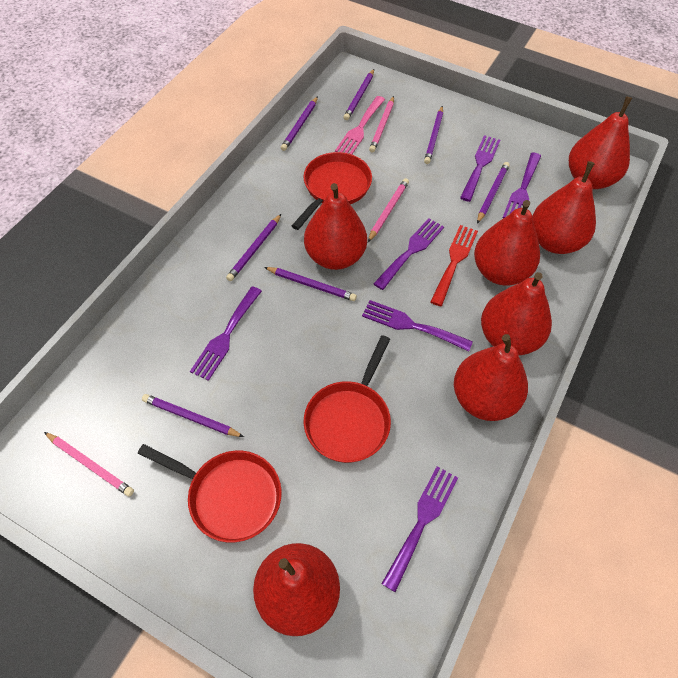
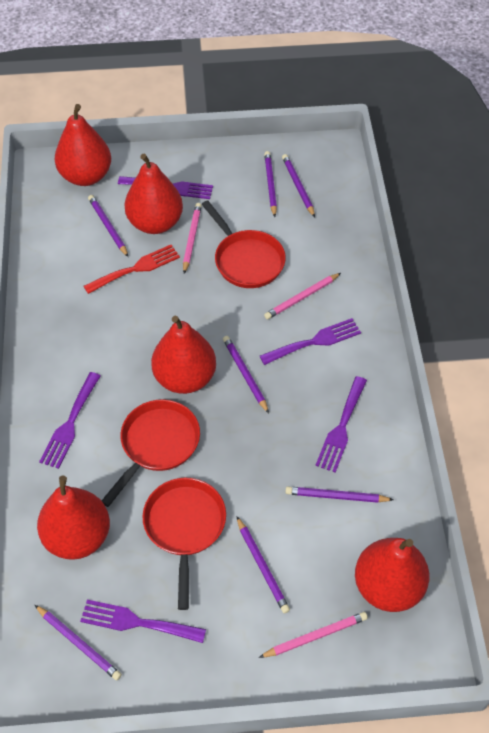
pink fork: 1 -> 0
purple fork: 6 -> 5
red pear: 7 -> 5

